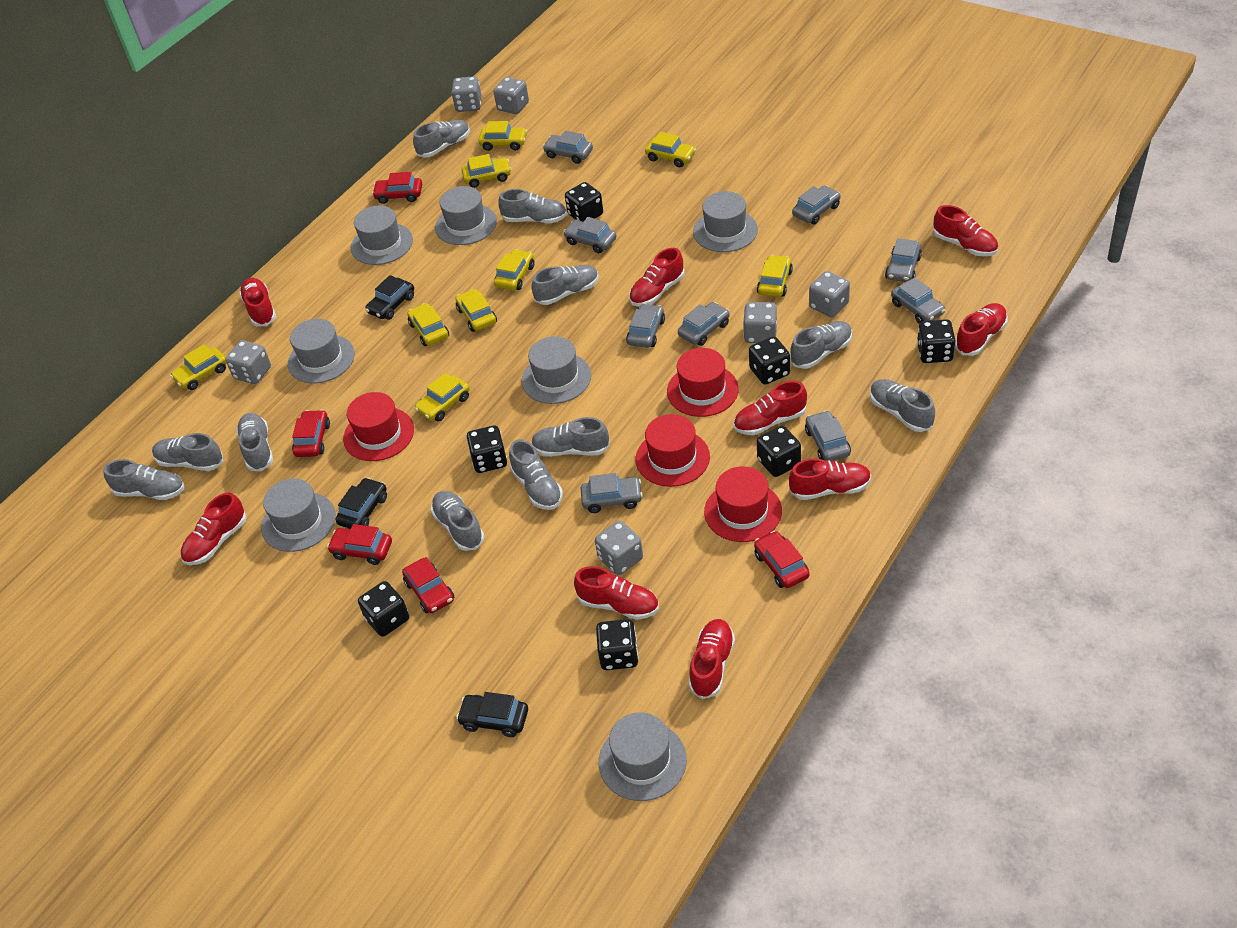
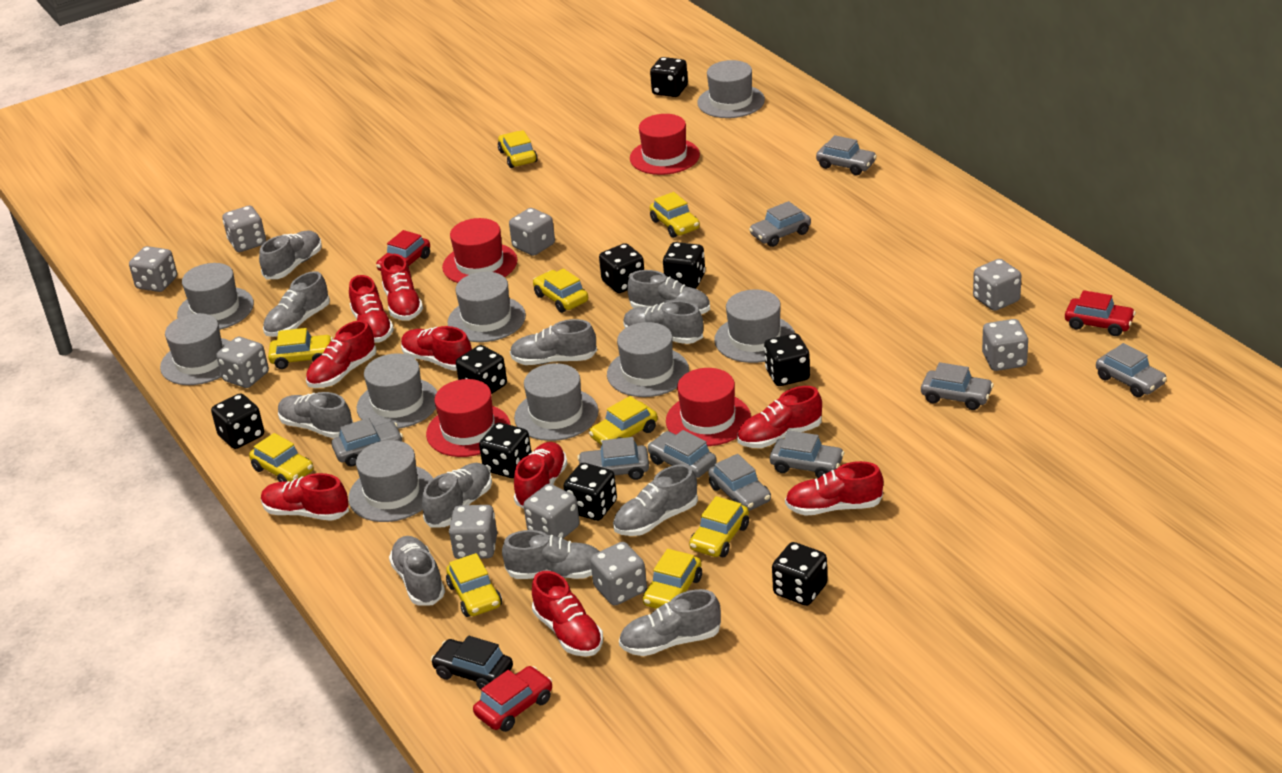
black car: 3 -> 1
black dice: 7 -> 9
grey dice: 6 -> 9
grey hat: 7 -> 9
red car: 5 -> 3

